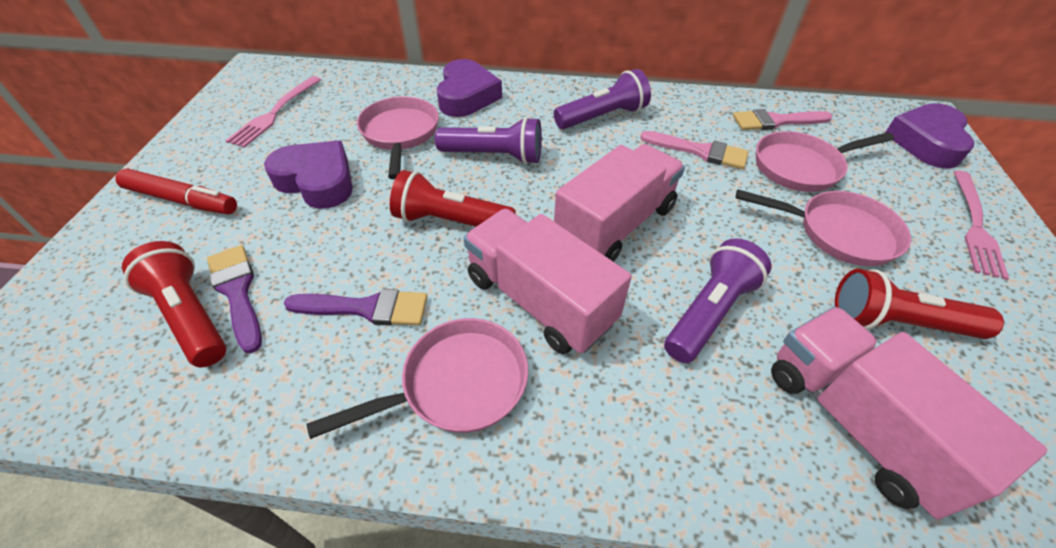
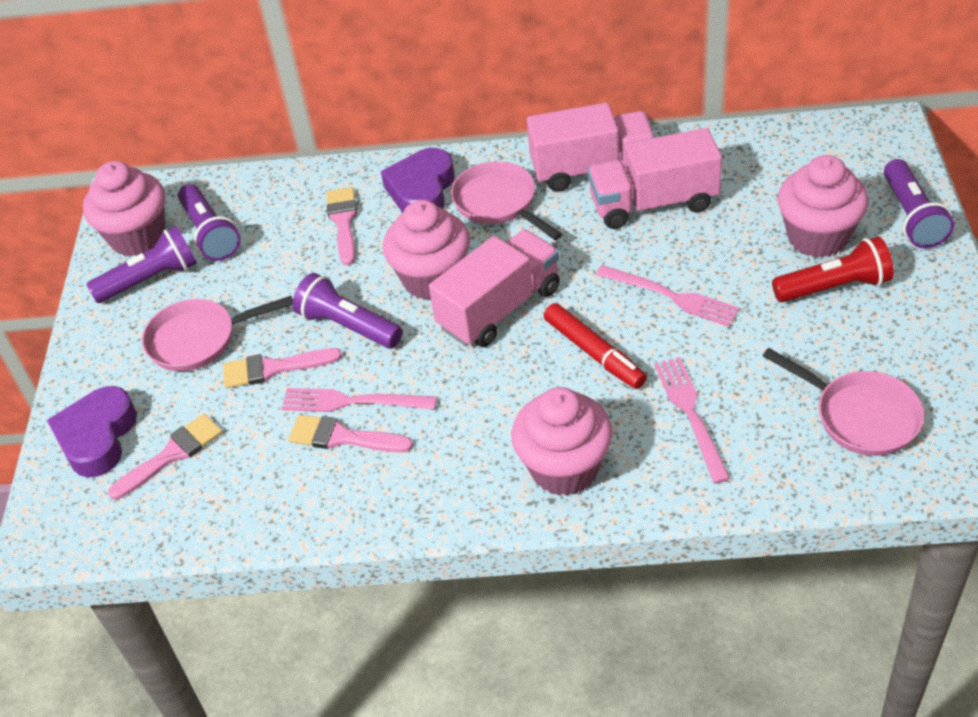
pink brush: 2 -> 4
pink cupcake: 0 -> 4
pink fork: 2 -> 3
pink pan: 4 -> 3
purple brush: 2 -> 0
purple flashlight: 3 -> 4
purple heart: 3 -> 2
red flashlight: 3 -> 1

